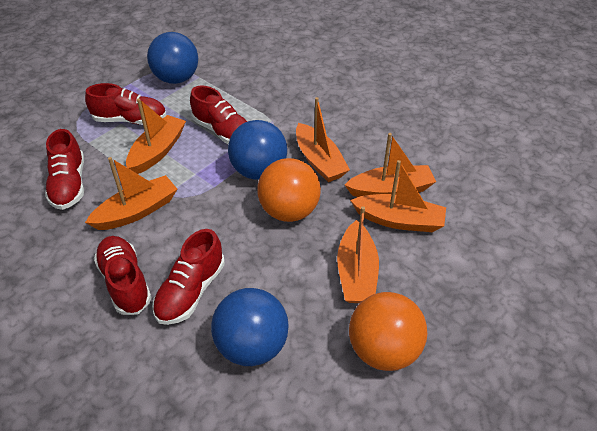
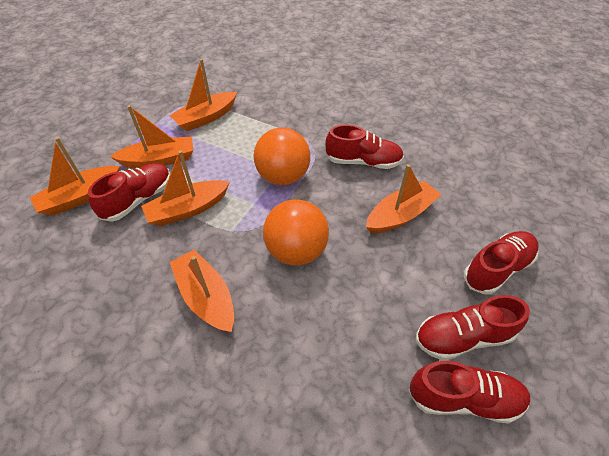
blue ball: 3 -> 0

